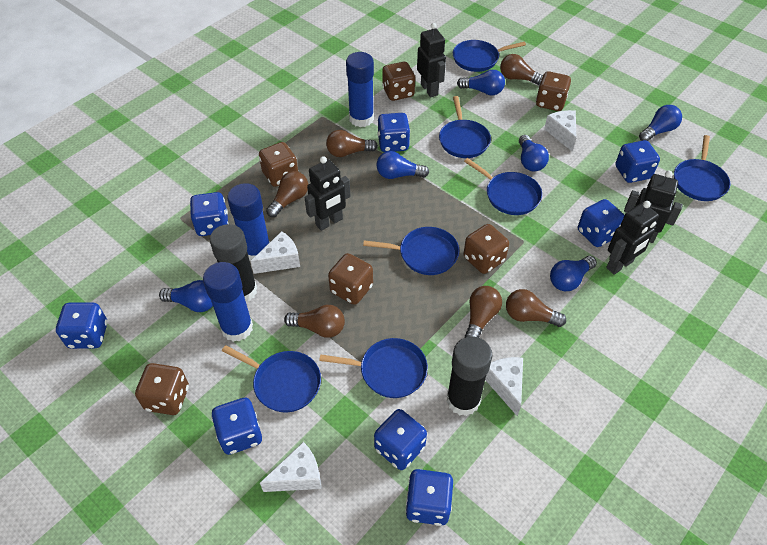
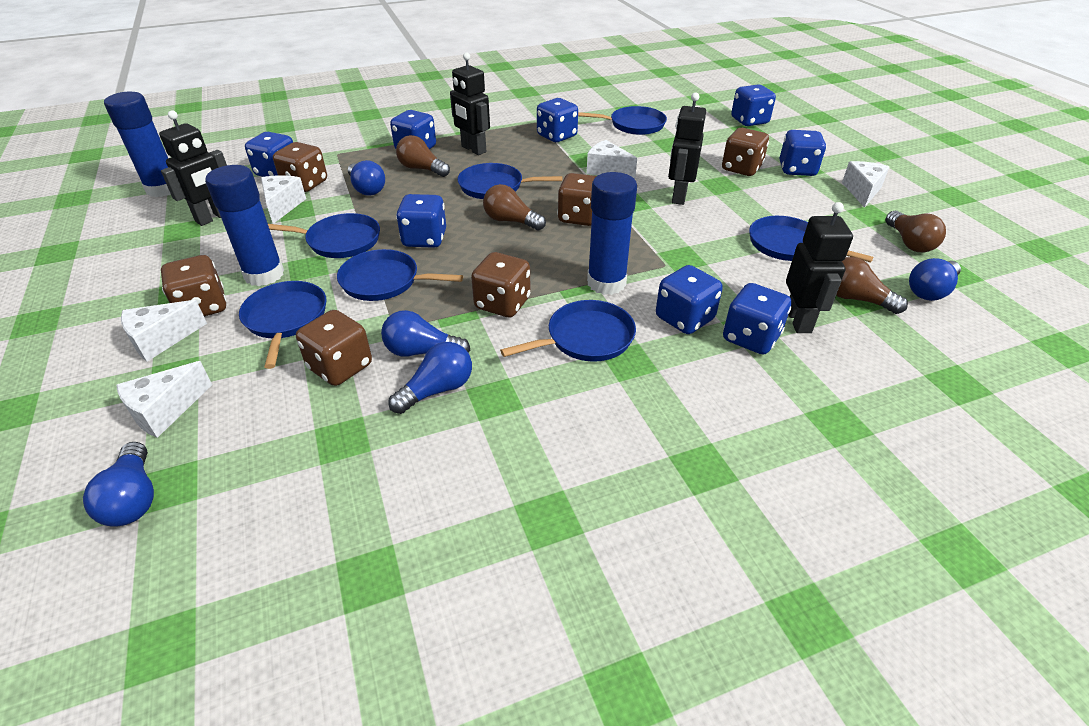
black glue stick: 2 -> 0
blue light bulb: 6 -> 5
brown light bulb: 6 -> 4
white cheese: 4 -> 5

